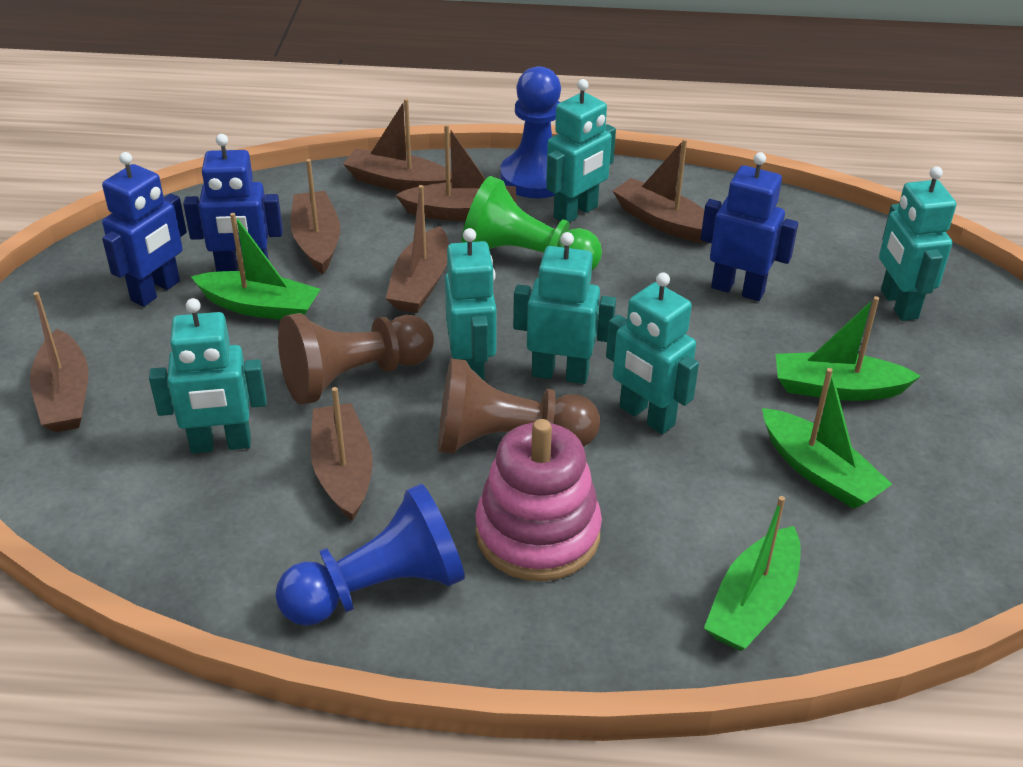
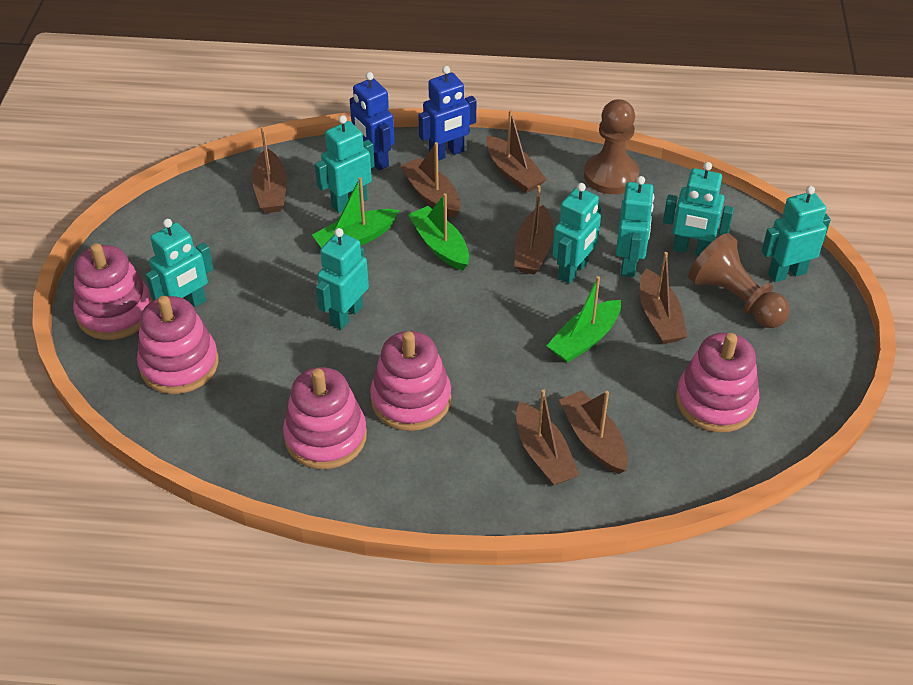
blue pawn: 2 -> 0
blue robot: 3 -> 2
green boat: 4 -> 3
green pawn: 1 -> 0
pink stacking toy: 1 -> 5
turquoise robot: 6 -> 7

